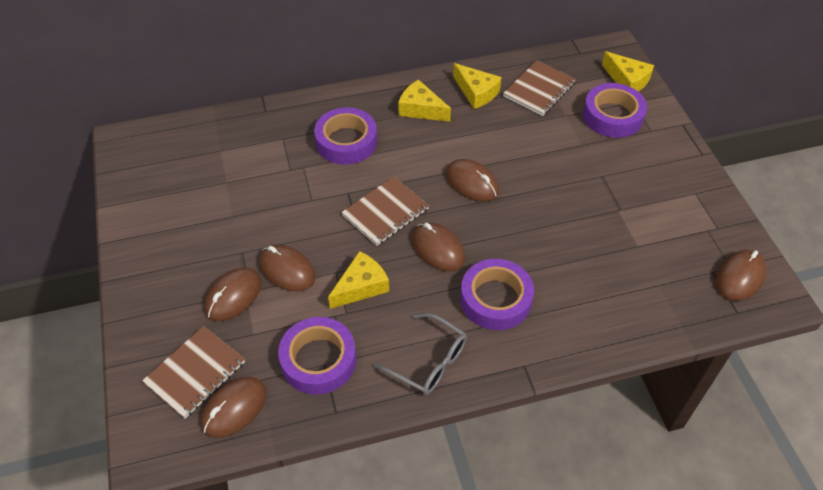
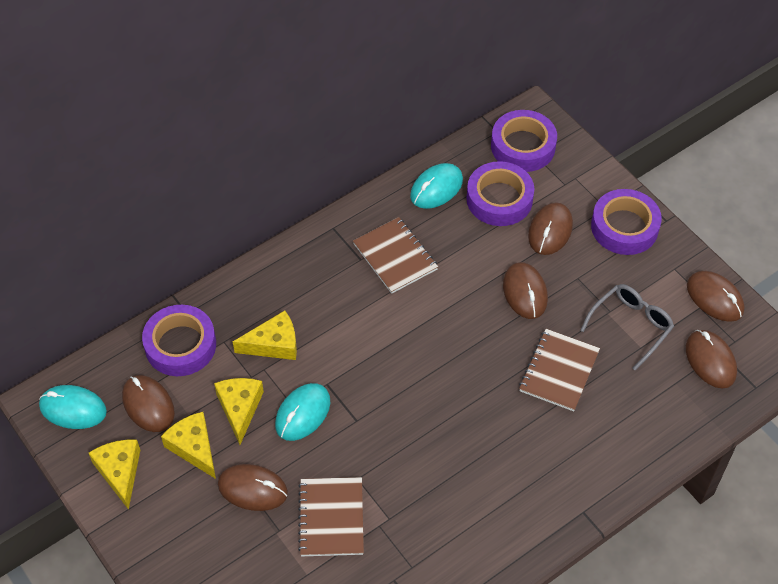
turquoise mouse: 0 -> 3

